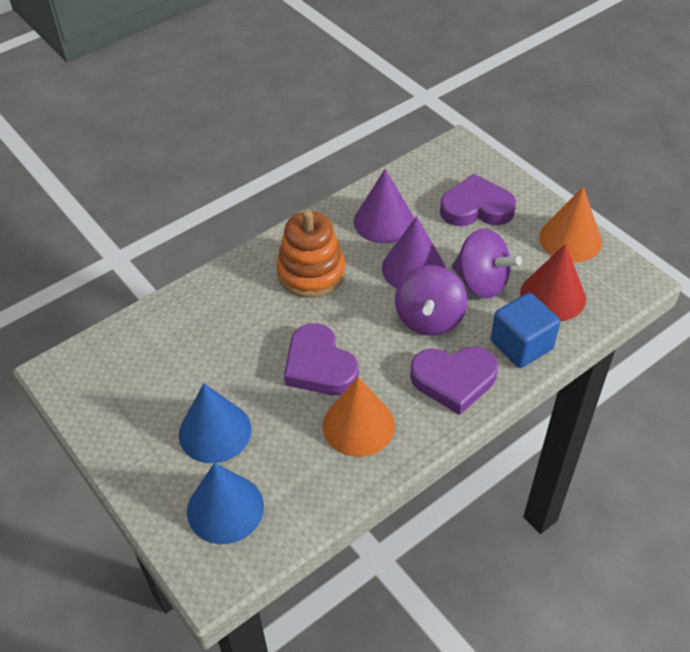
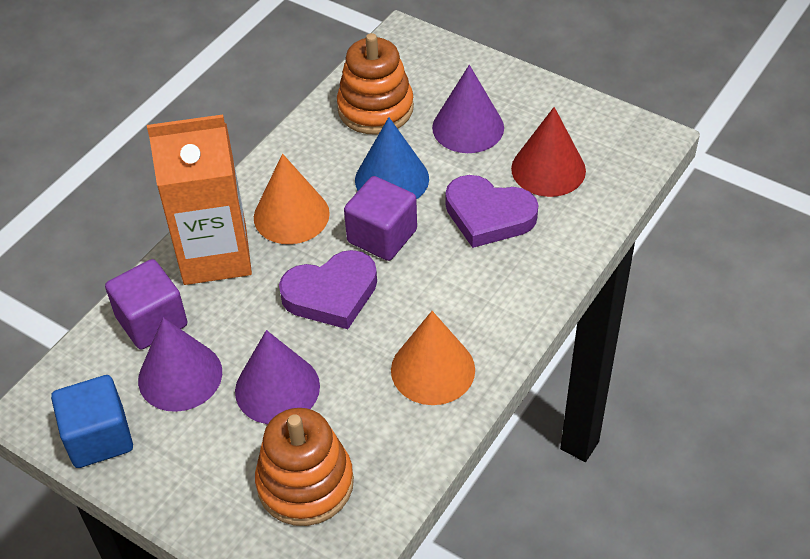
blue cone: 2 -> 1
orange carton: 0 -> 1
orange stacking toy: 1 -> 2
purple cone: 2 -> 3
purple cube: 0 -> 2
purple heart: 3 -> 2
purple spinning top: 2 -> 0

